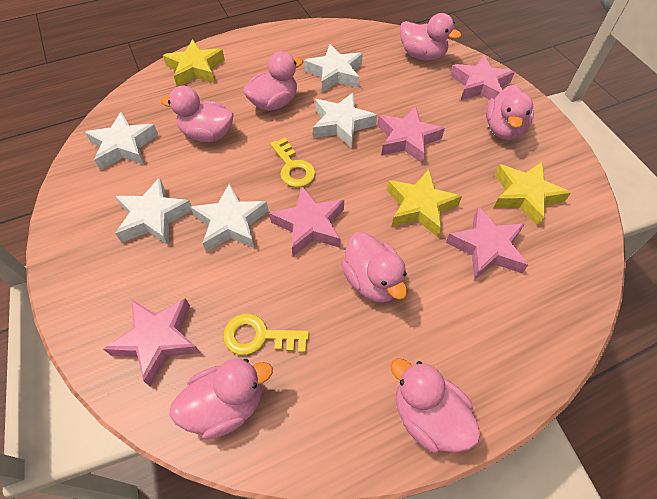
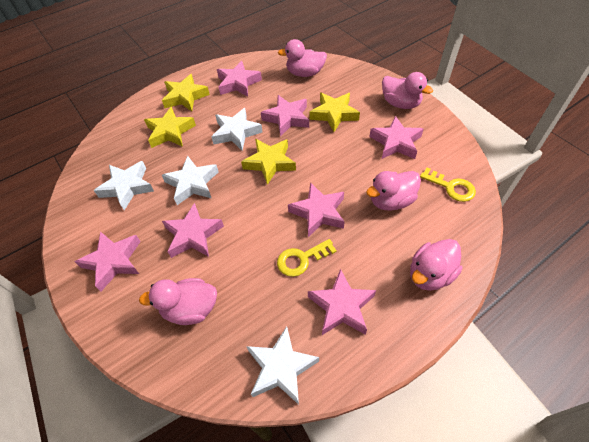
pink duck: 7 -> 5
pink star: 5 -> 7
white star: 5 -> 4
yellow star: 3 -> 4

